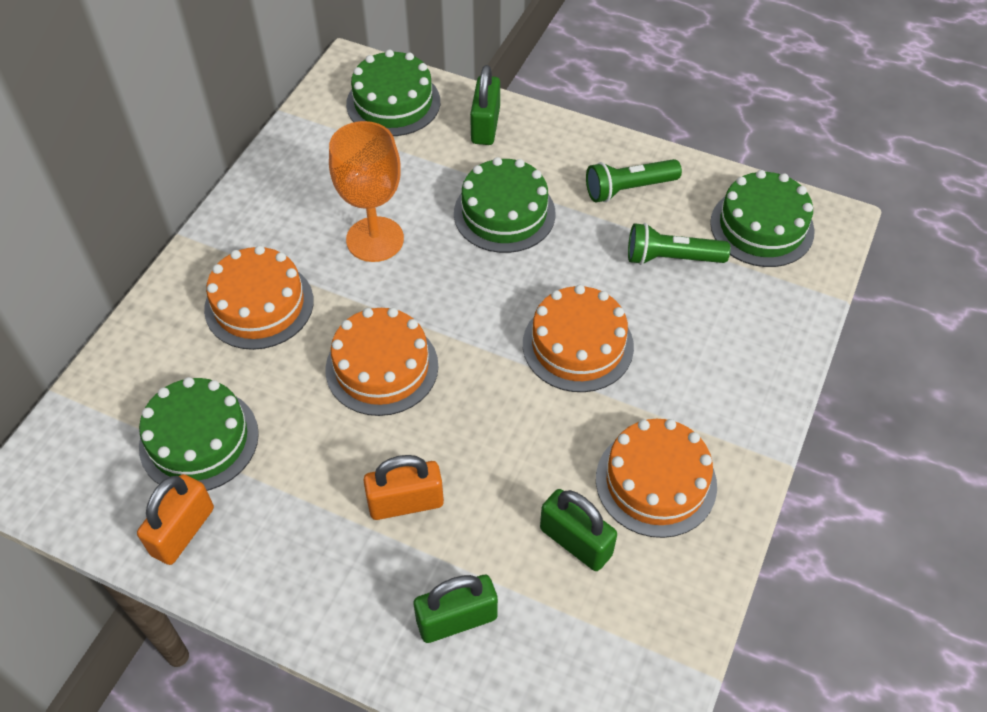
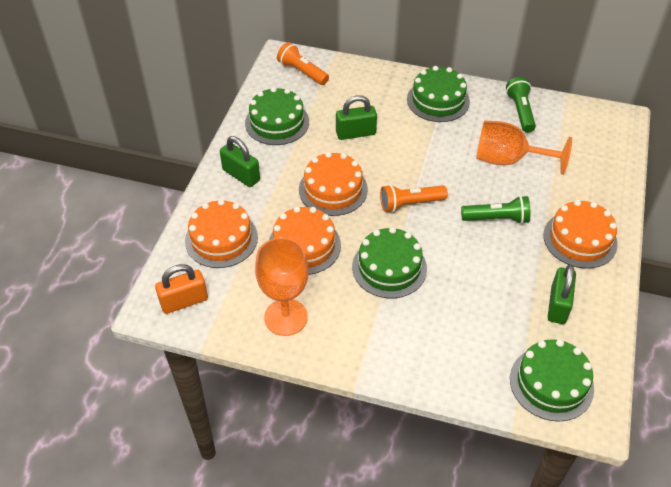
orange flashlight: 0 -> 2
orange goblet: 1 -> 2
orange padlock: 2 -> 1

